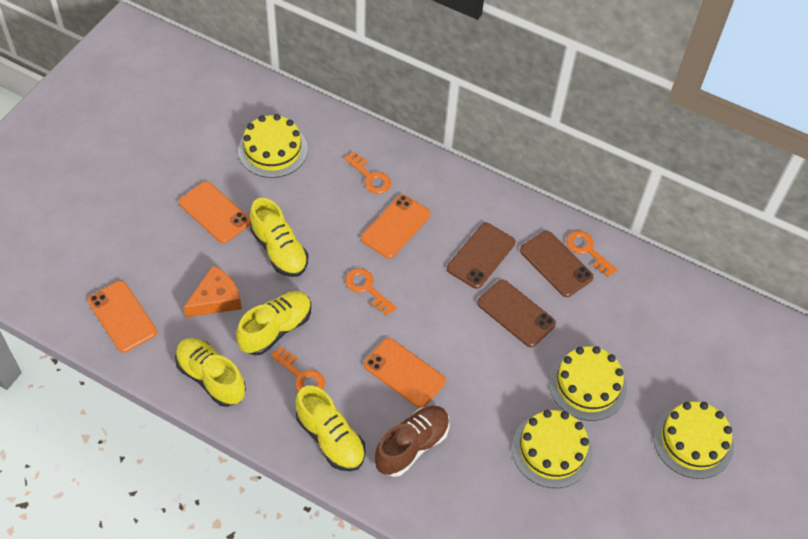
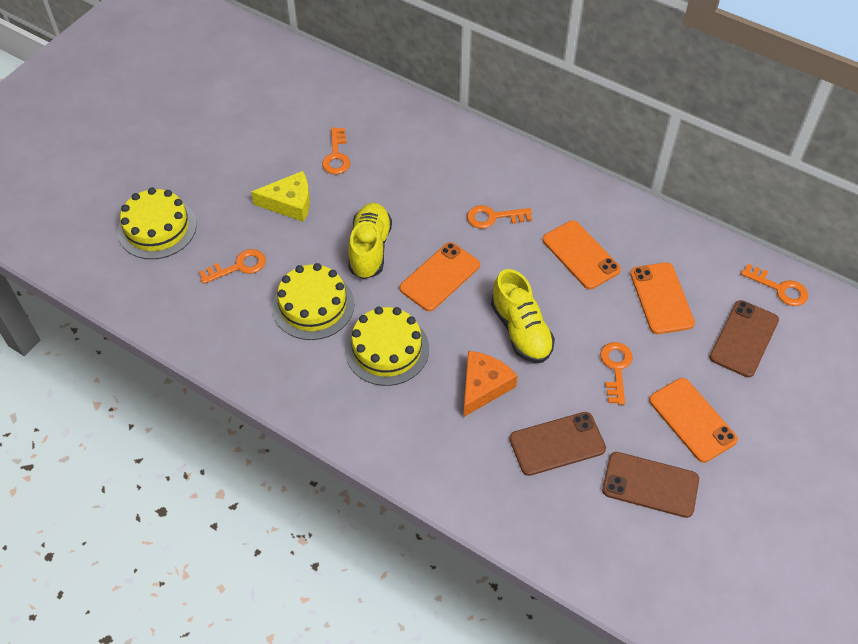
brown shoe: 1 -> 0
orange key: 4 -> 5
yellow cake: 4 -> 3
yellow cheese: 0 -> 1
yellow shoe: 4 -> 2

